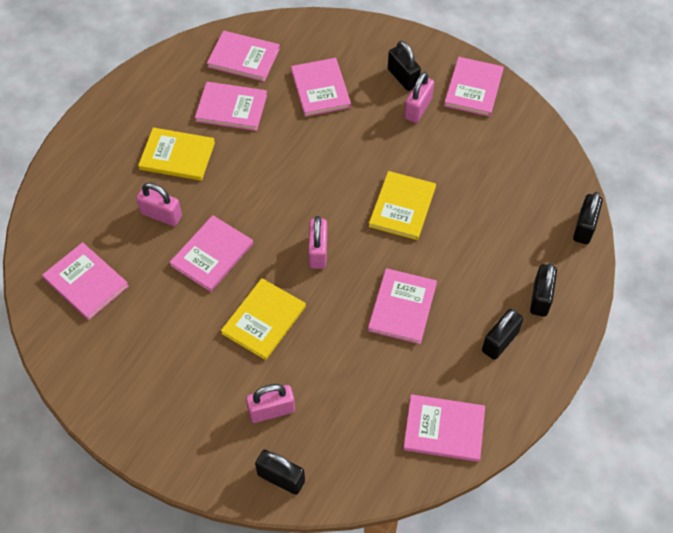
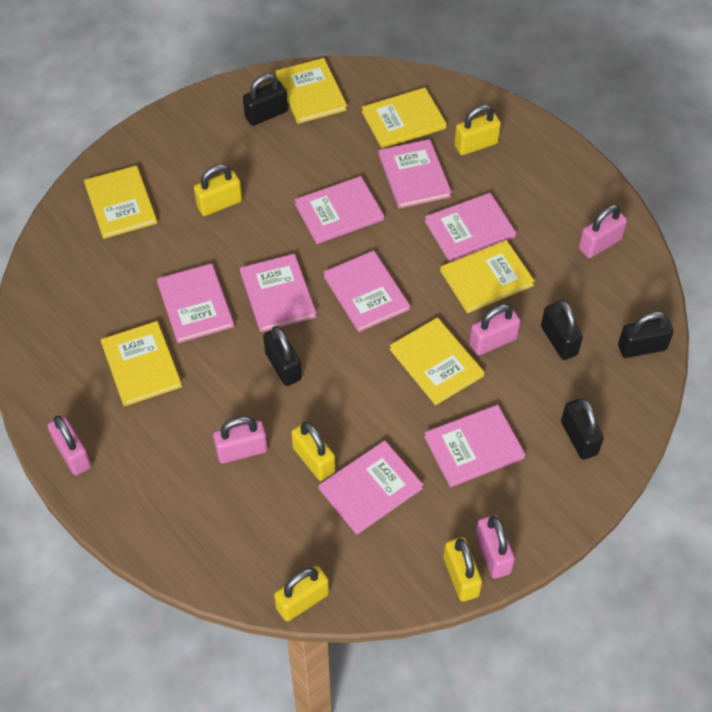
pink padlock: 4 -> 5
yellow book: 3 -> 6
yellow padlock: 0 -> 5

